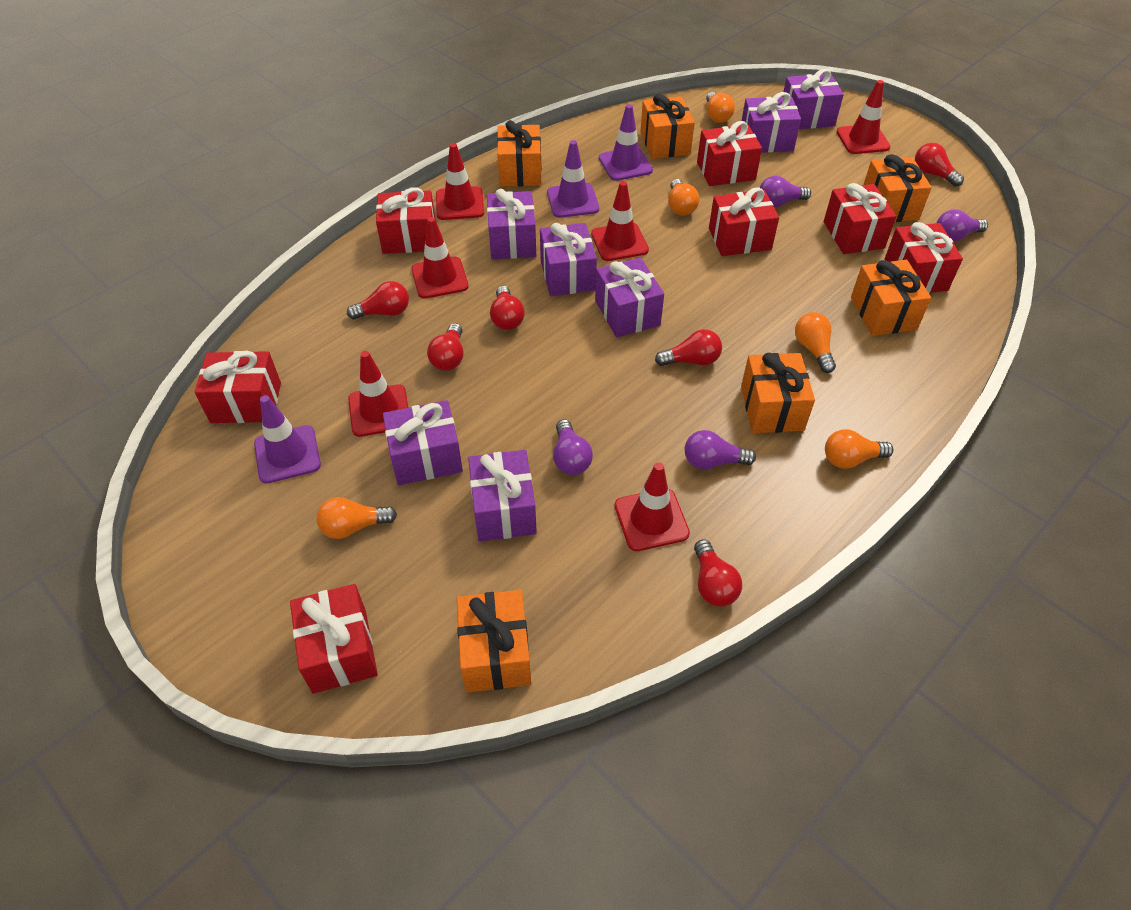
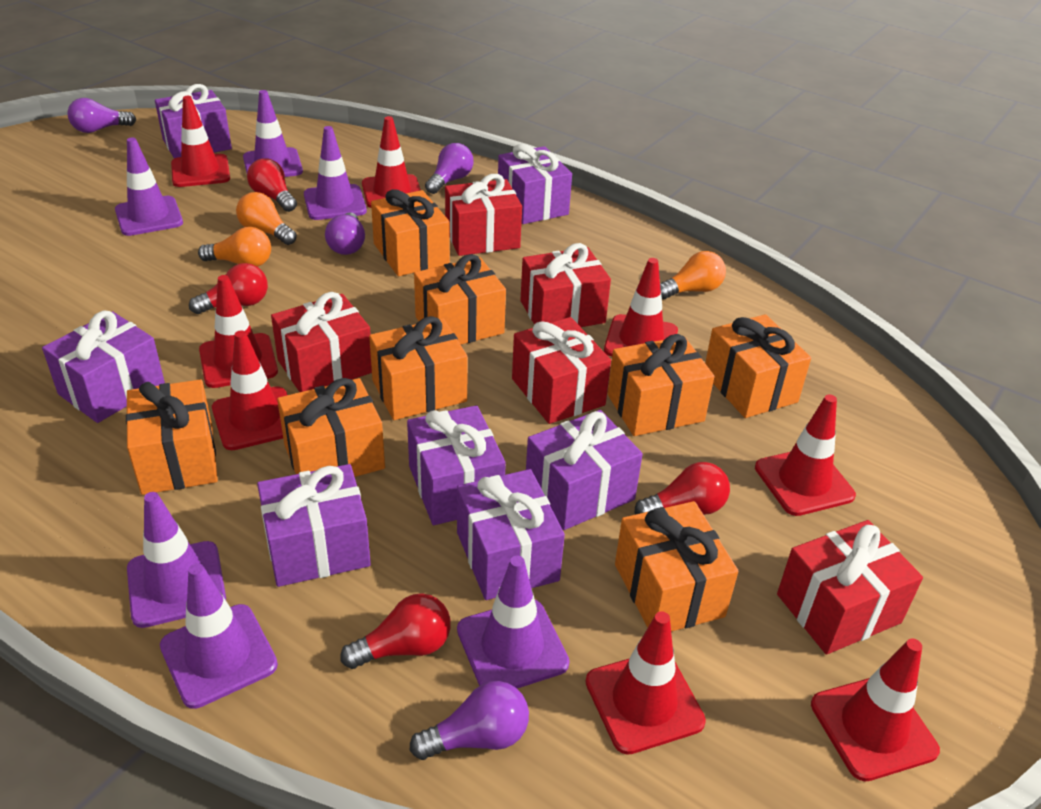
orange gift: 6 -> 8
orange light bulb: 5 -> 3
purple traffic cone: 3 -> 6
red gift: 7 -> 5
red light bulb: 6 -> 4
red traffic cone: 6 -> 8

